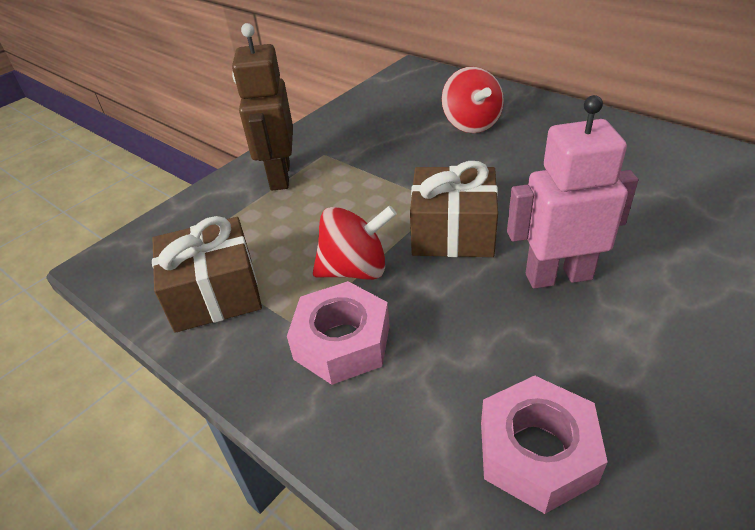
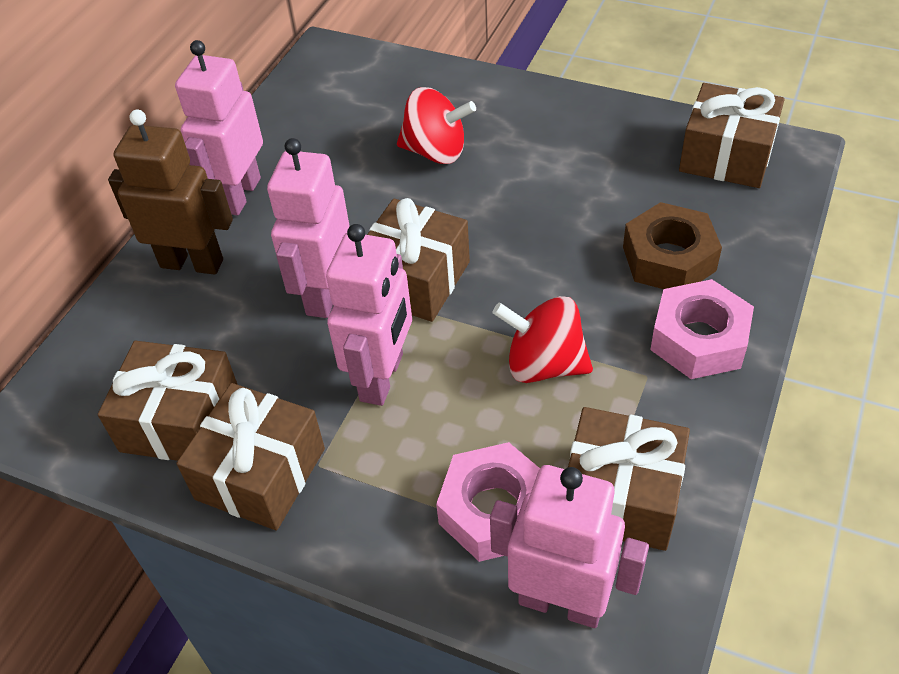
brown gift: 2 -> 5
brown nut: 0 -> 1
pink robot: 1 -> 4

